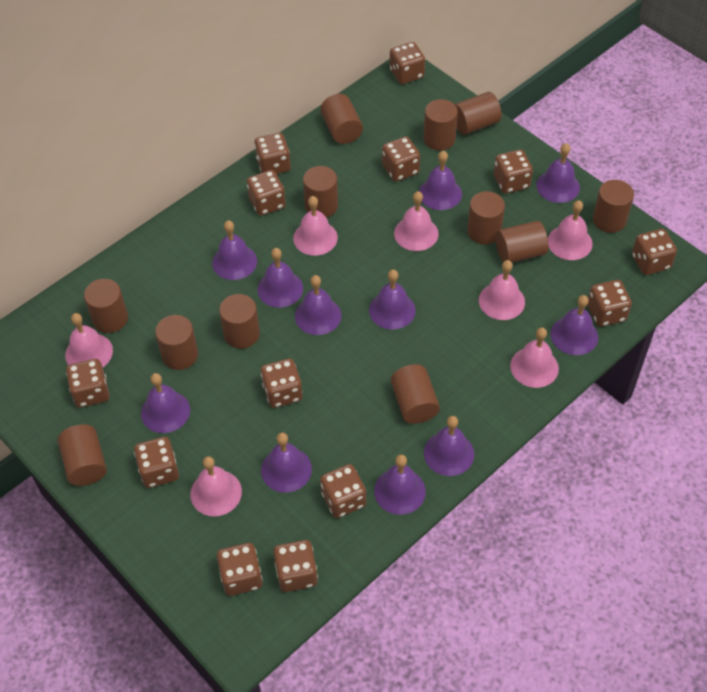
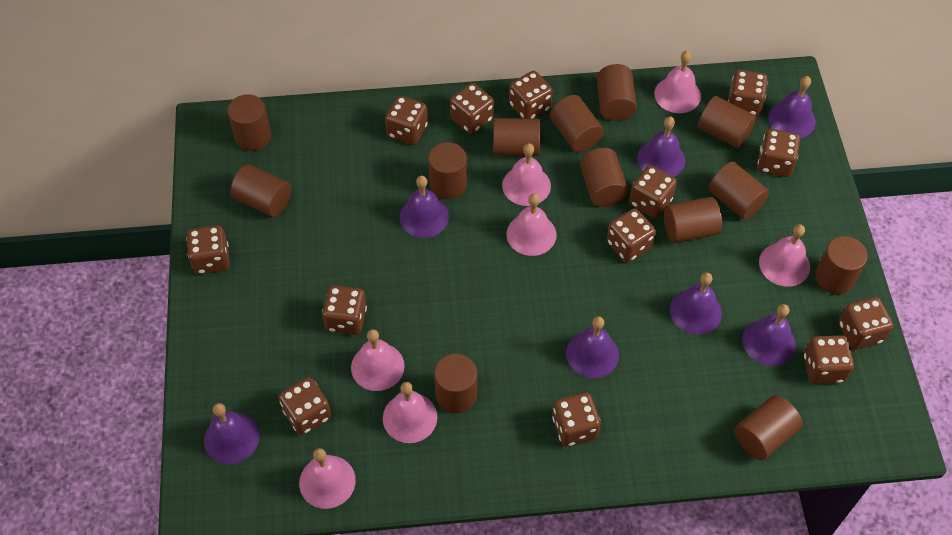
brown cylinder: 12 -> 13
purple bell: 11 -> 7

